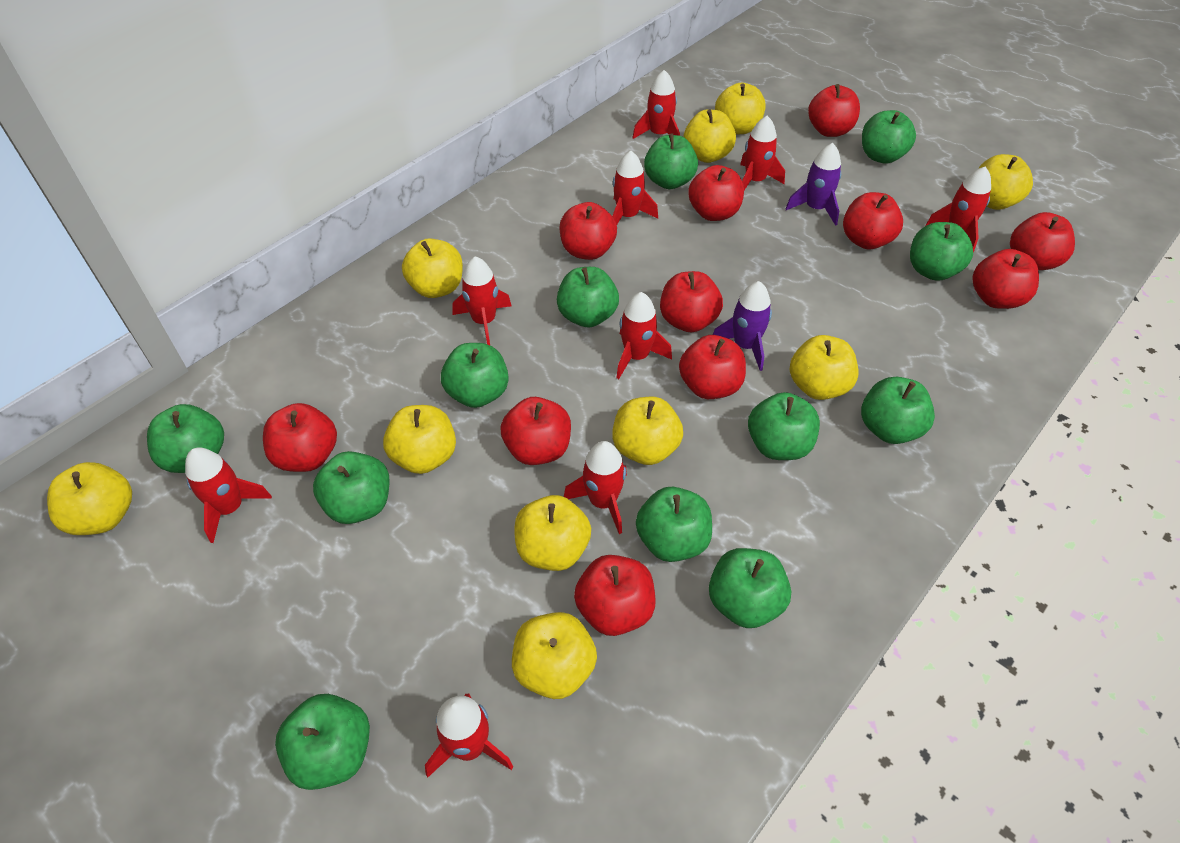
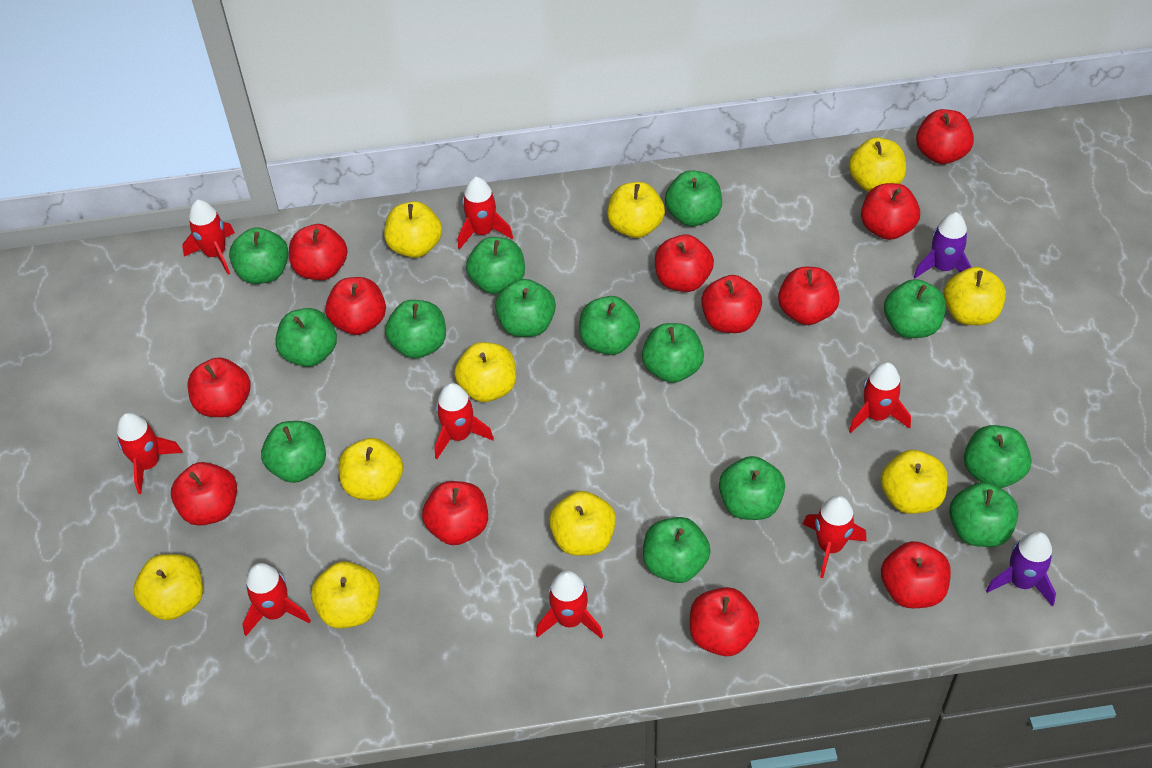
green apple: 12 -> 14
red apple: 11 -> 12
red rocket: 9 -> 8

